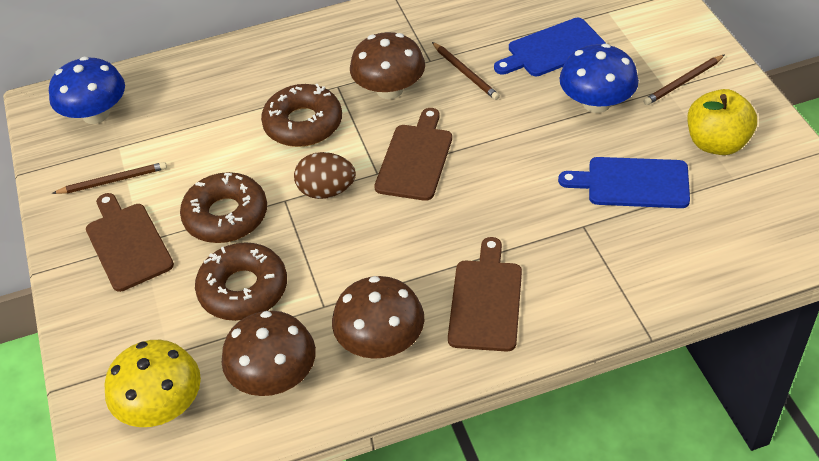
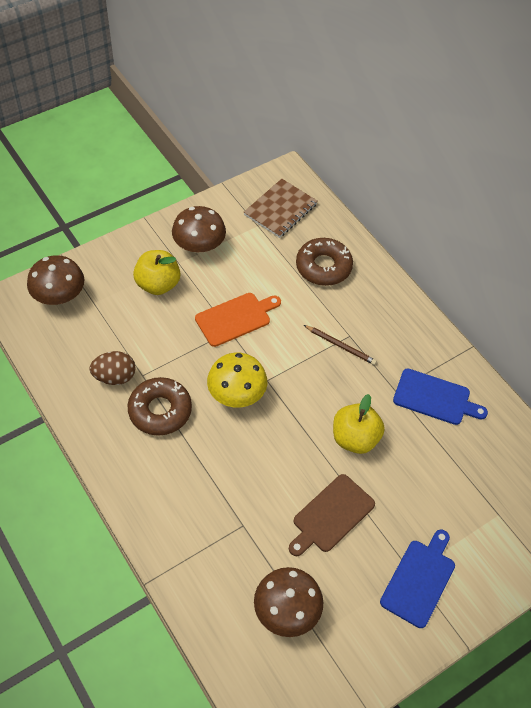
blue mushroom: 2 -> 0
brown cutting board: 3 -> 1
brown donut: 3 -> 2
brown notebook: 0 -> 1
brown pencil: 3 -> 1
orange cutting board: 0 -> 1
yellow apple: 1 -> 2

